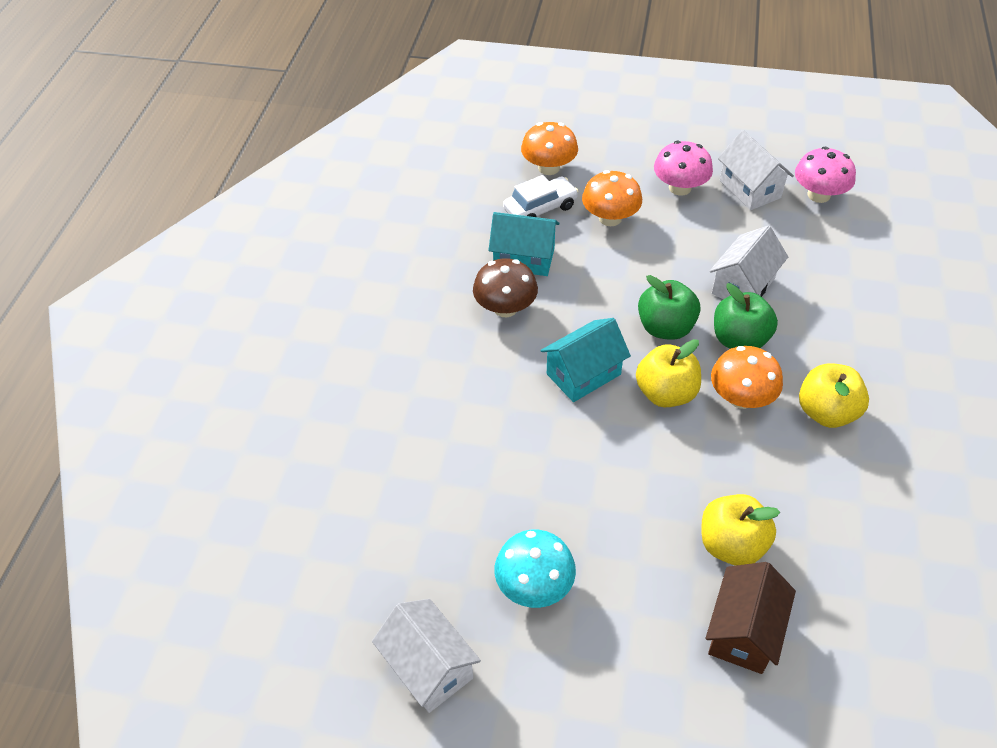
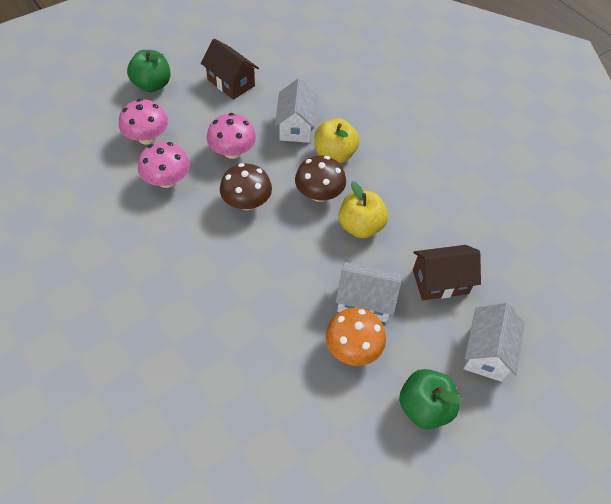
brown house: 1 -> 2
brown mushroom: 1 -> 2
orange mushroom: 3 -> 1
pink mushroom: 2 -> 3
turquoise house: 2 -> 0
turquoise mushroom: 1 -> 0
white car: 1 -> 0
yellow apple: 3 -> 2

